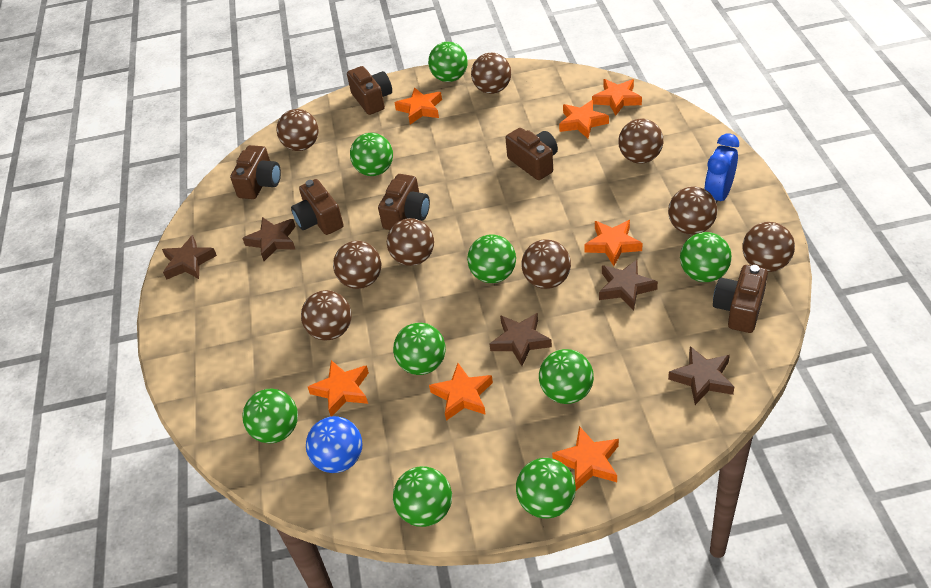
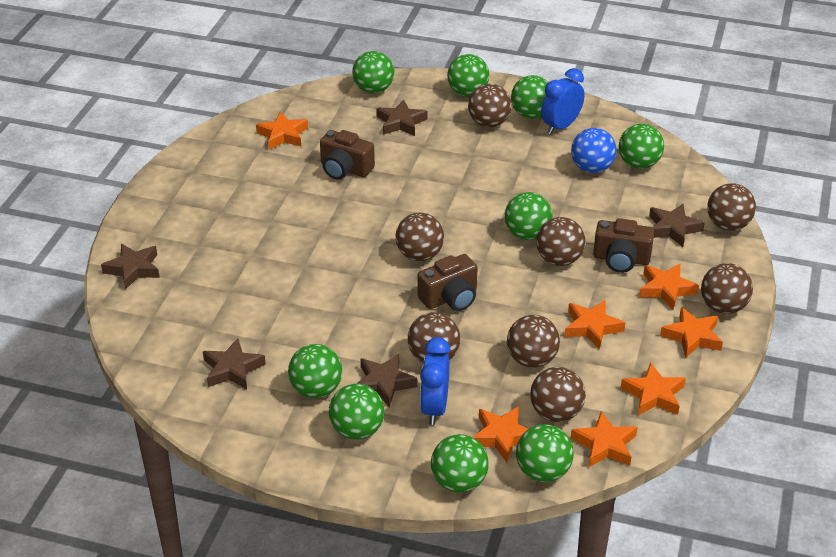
blue clock: 1 -> 2
brown ball: 9 -> 8
brown camera: 6 -> 3

